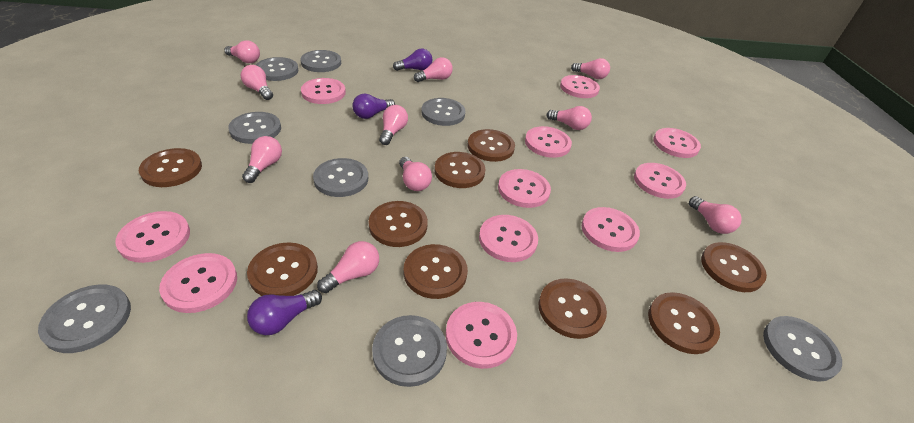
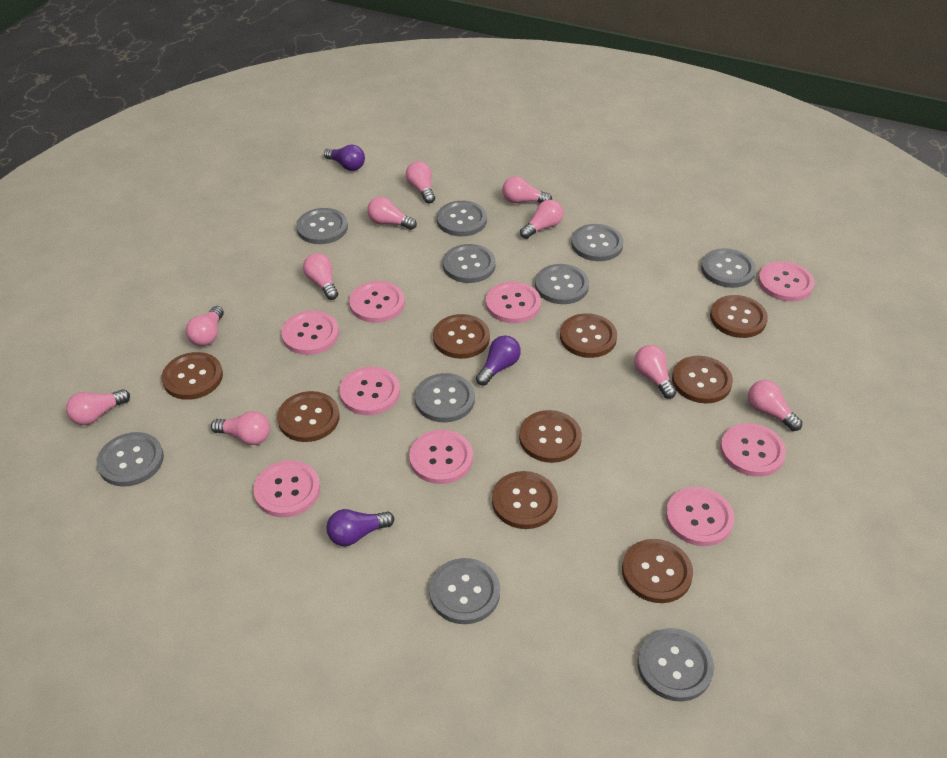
grey button: 8 -> 10
pink button: 11 -> 9

